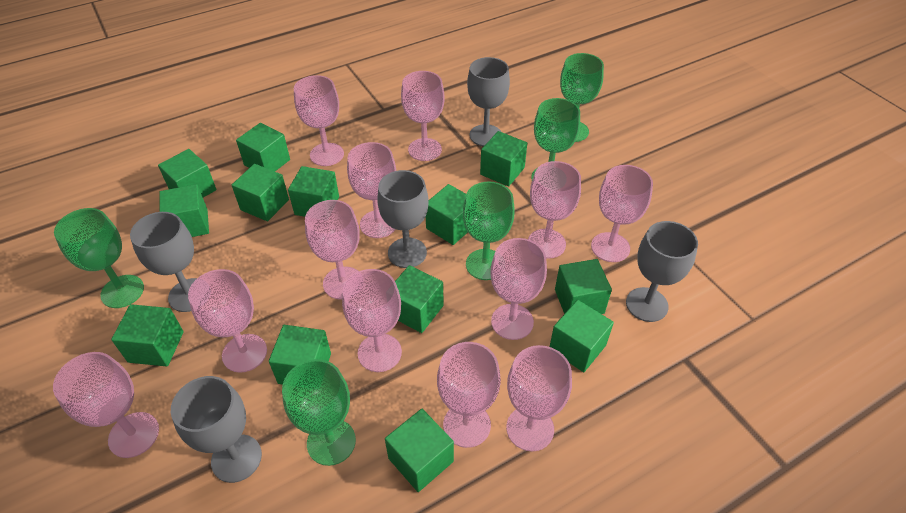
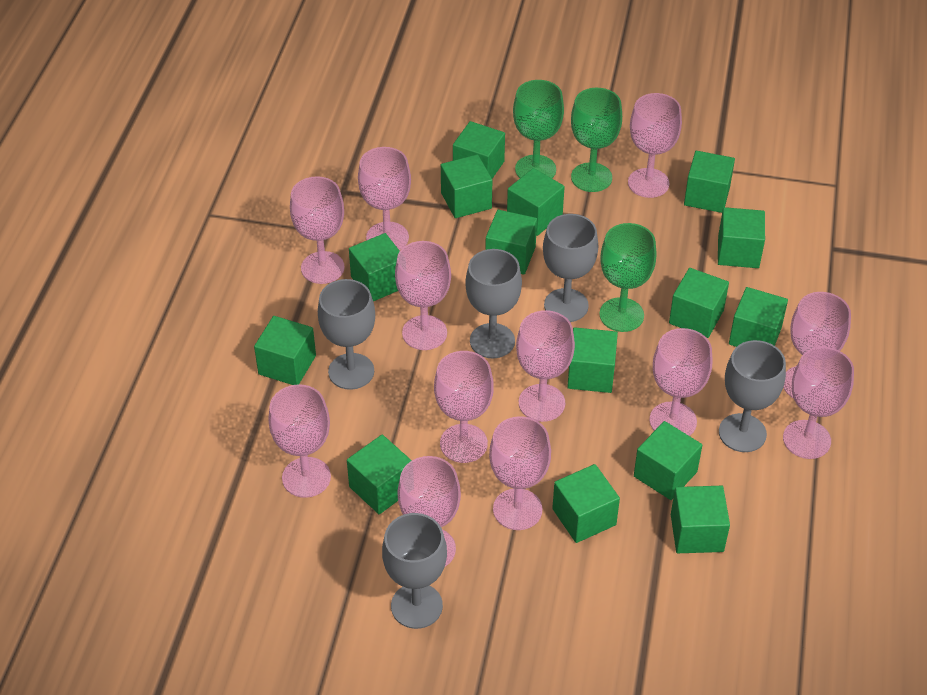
green cube: 13 -> 15
green goblet: 5 -> 3

